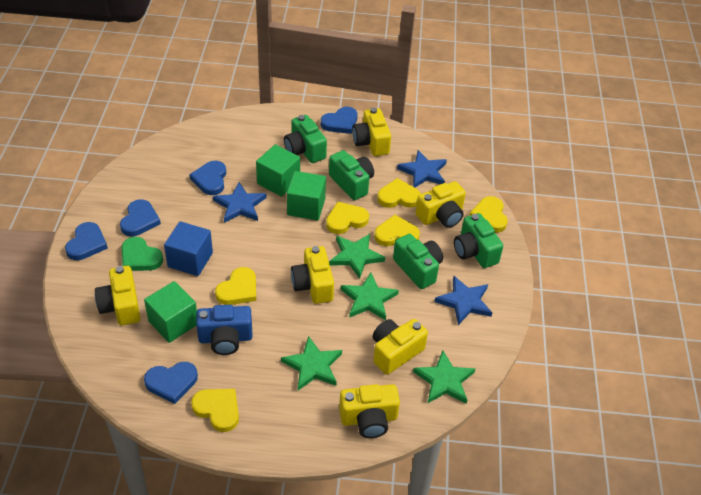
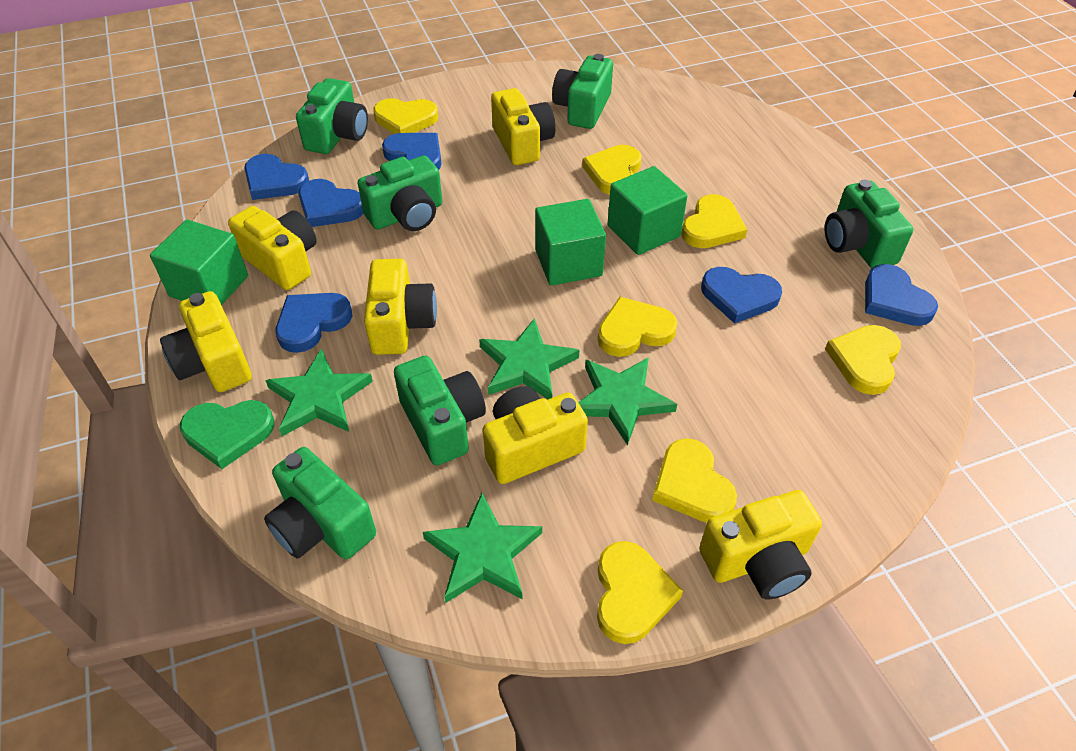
blue camera: 1 -> 0
blue cube: 1 -> 0
blue heart: 5 -> 6
blue star: 3 -> 0
green camera: 4 -> 6
yellow heart: 6 -> 7

